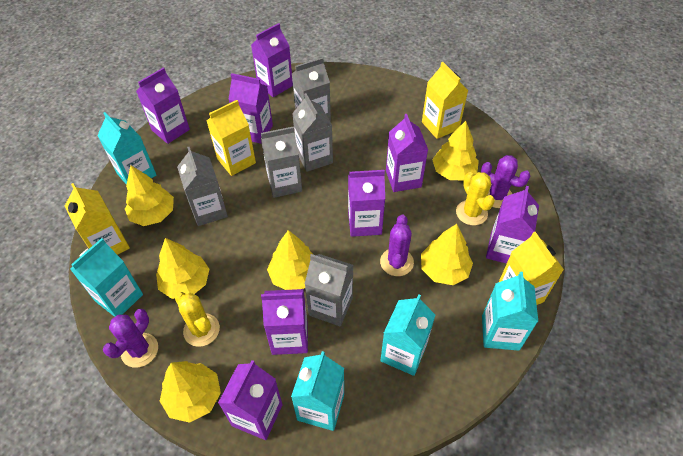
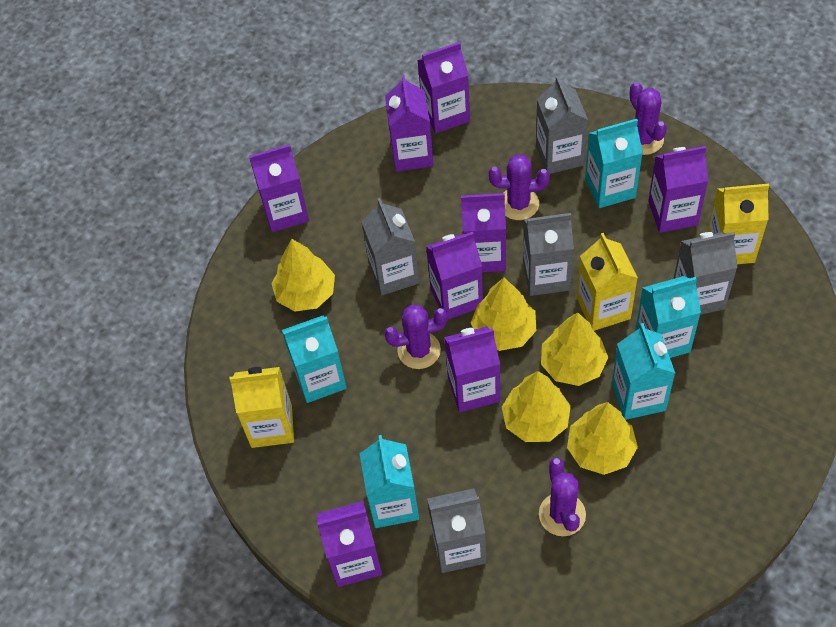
purple cactus: 3 -> 4
yellow cactus: 2 -> 0
yellow carton: 4 -> 3
yellow tree: 6 -> 5

